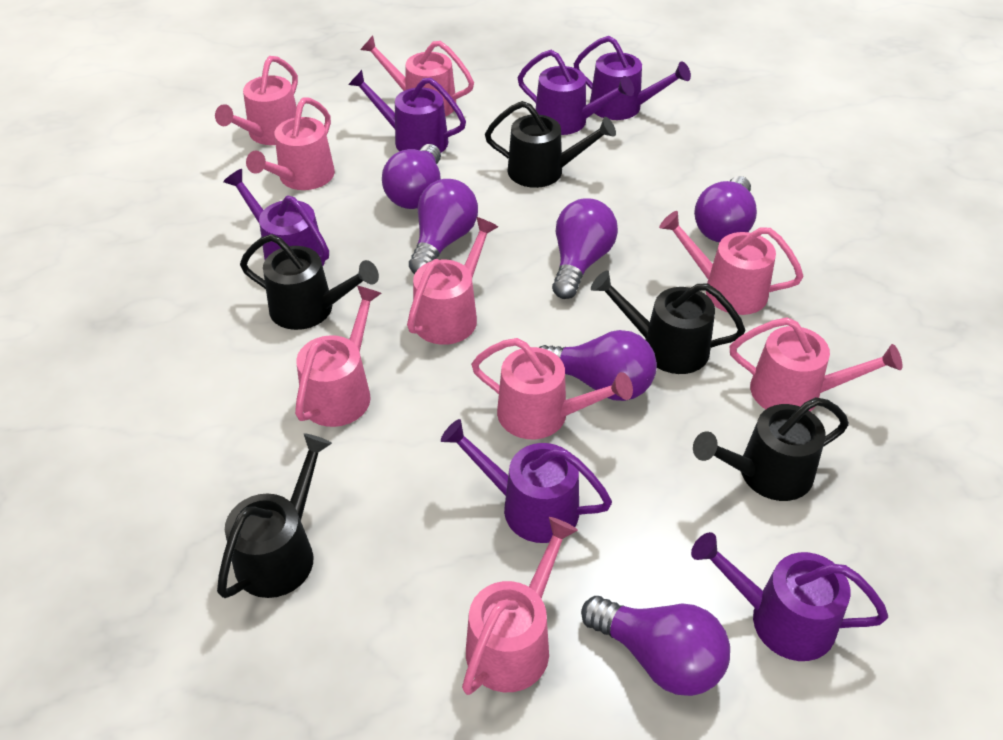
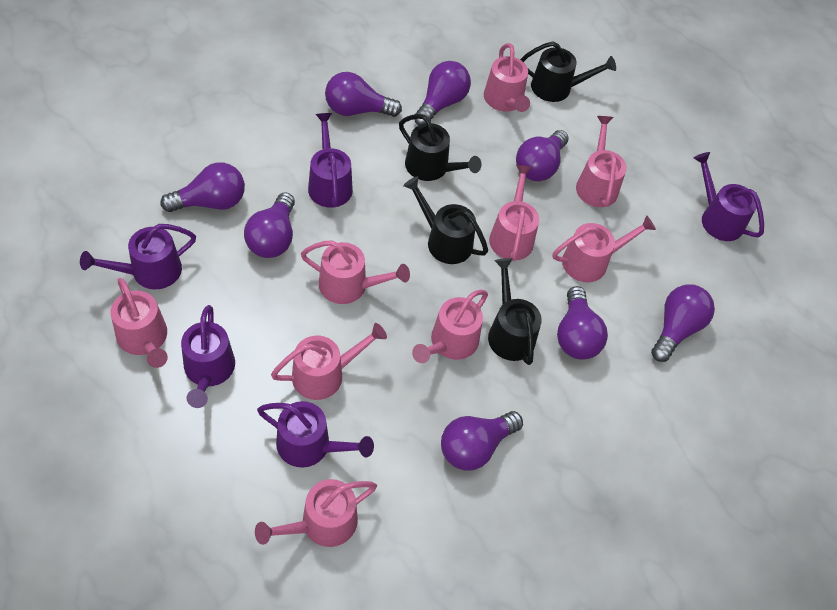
black watering can: 5 -> 4
purple light bulb: 6 -> 8
purple watering can: 6 -> 5

